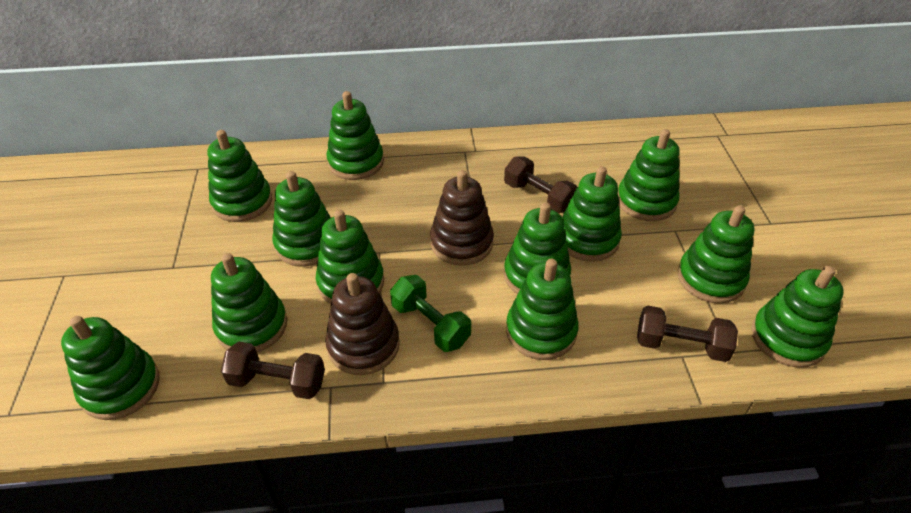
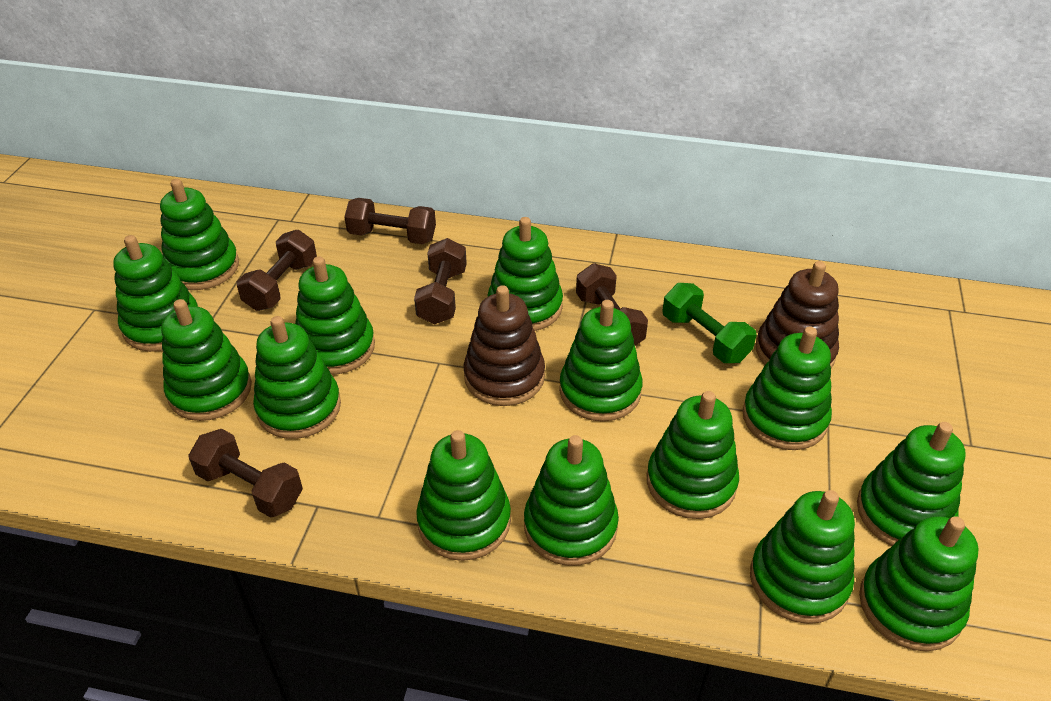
brown dumbbell: 3 -> 5
green stacking toy: 12 -> 14

